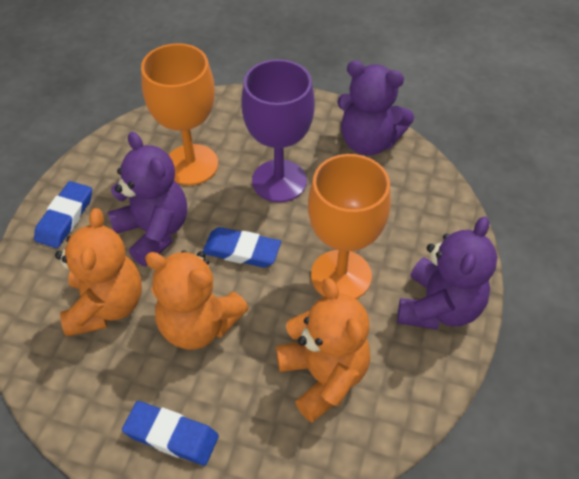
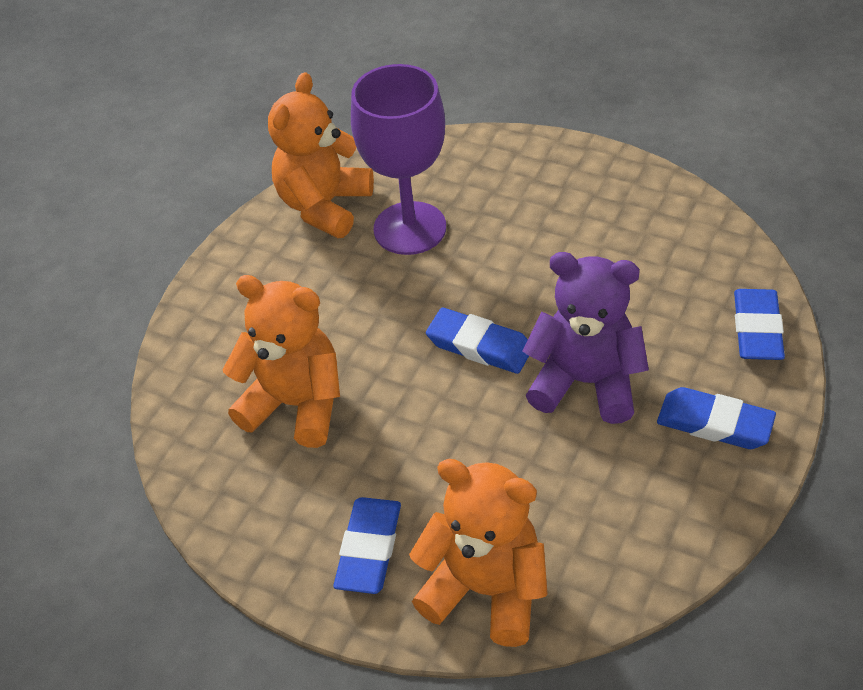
blue eraser: 3 -> 4
orange goblet: 2 -> 0
purple teddy bear: 3 -> 1

